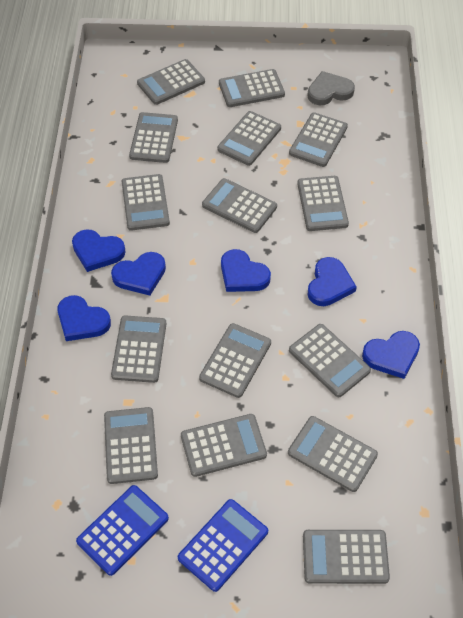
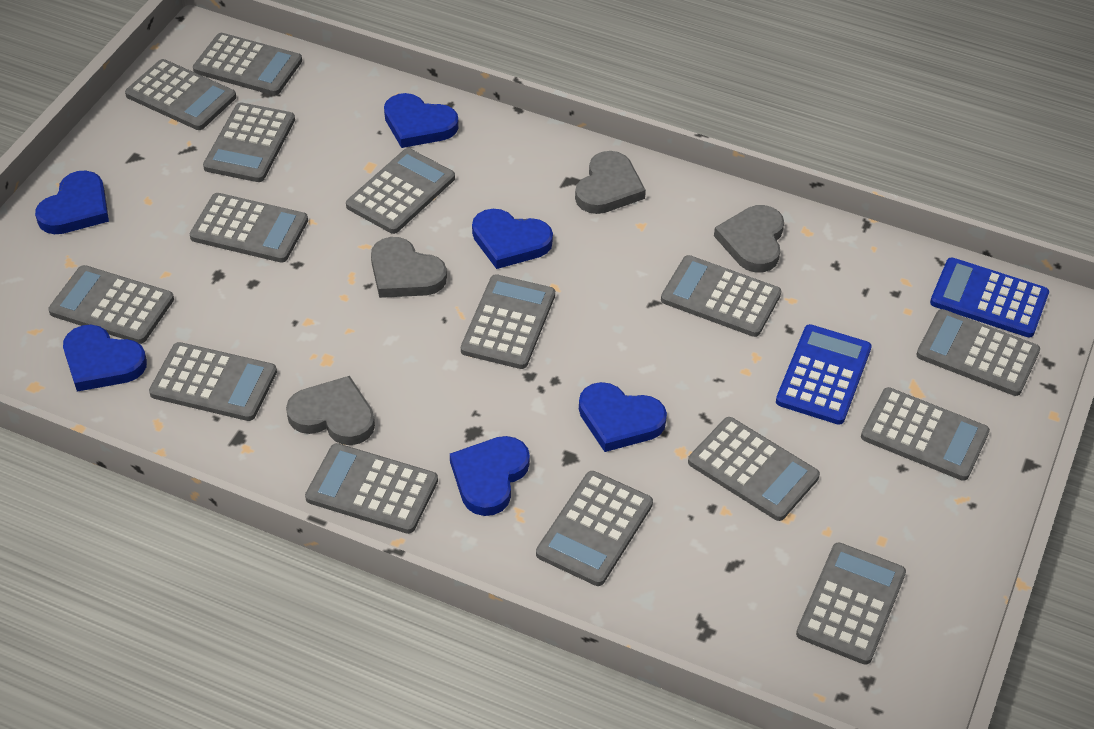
grey heart: 1 -> 4

